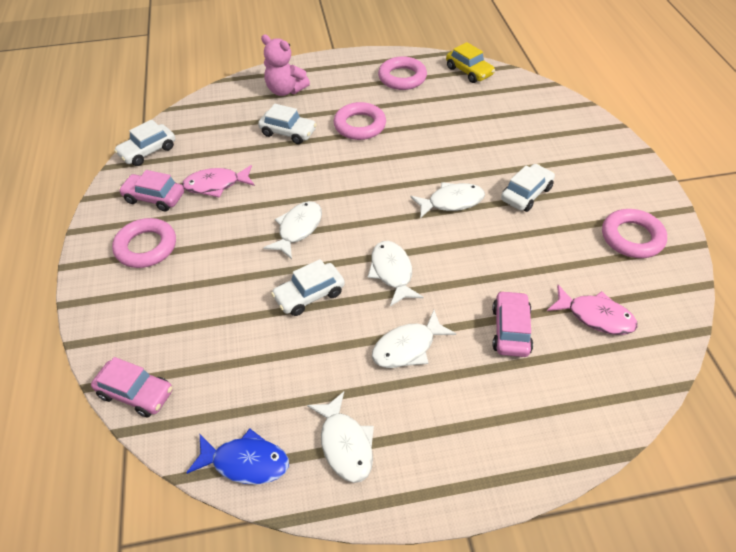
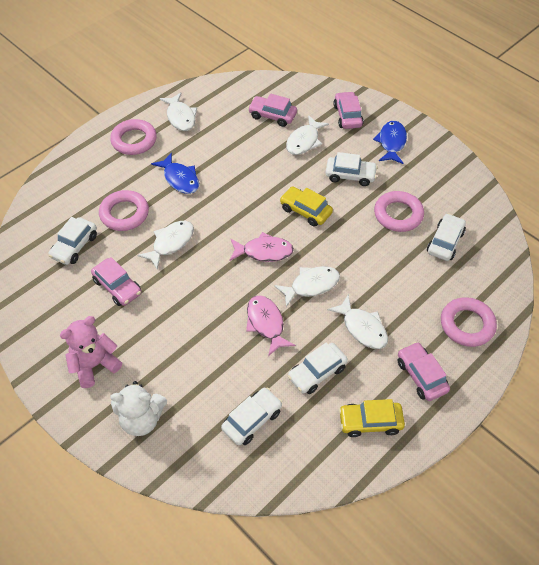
blue fish: 1 -> 2
pink car: 3 -> 4
white car: 4 -> 5
white teddy bear: 0 -> 1
yellow car: 1 -> 2

